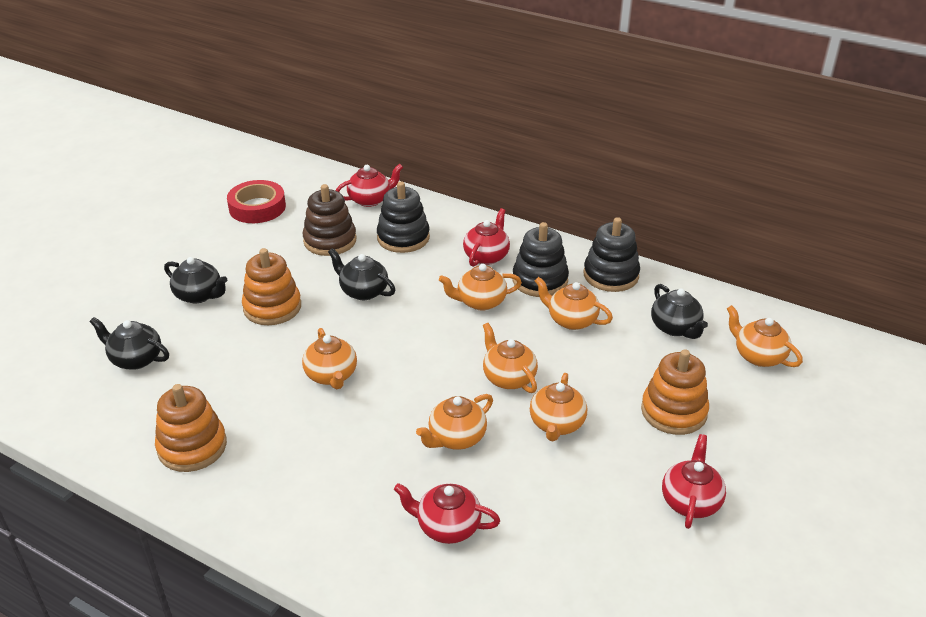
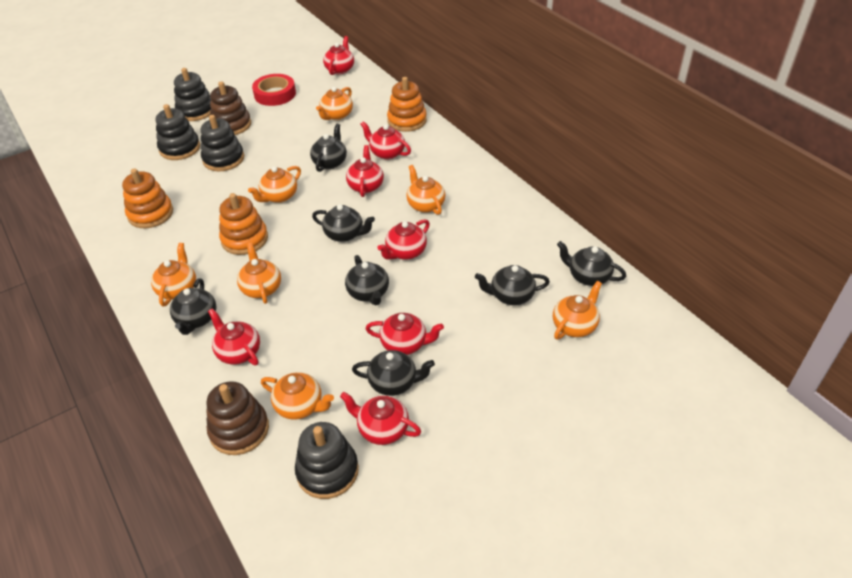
black stacking toy: 3 -> 4
black teapot: 4 -> 7
brown stacking toy: 1 -> 2
red teapot: 4 -> 7

